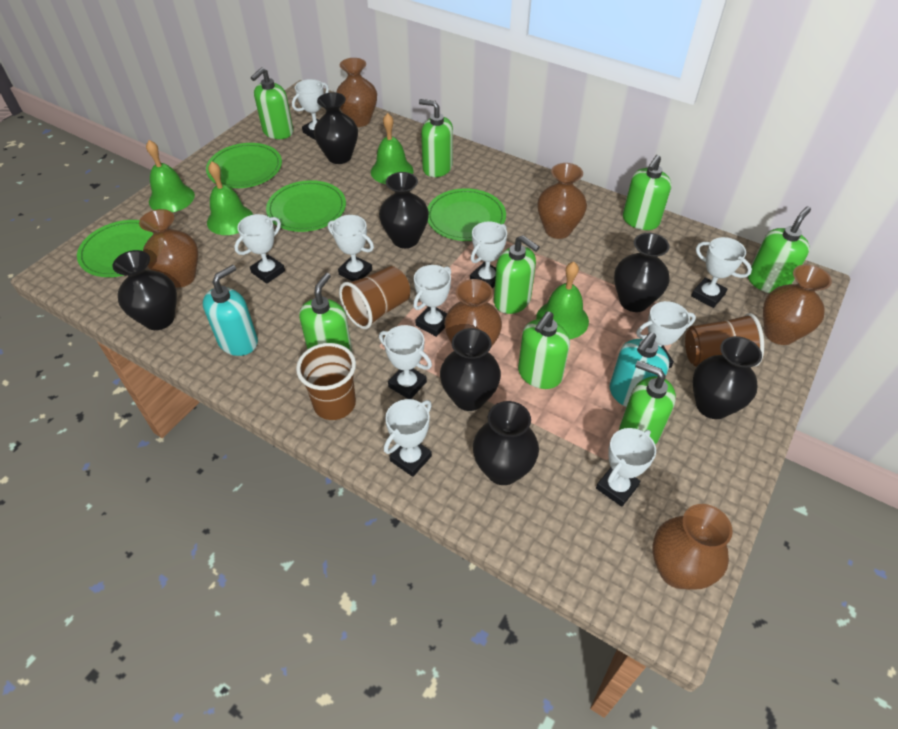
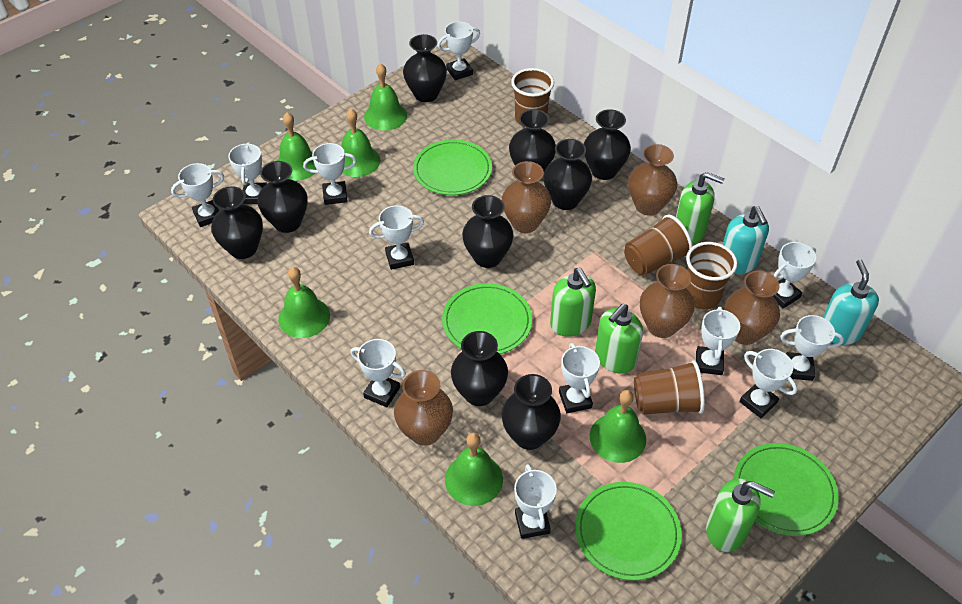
black vase: 7 -> 9
brown cup: 3 -> 4
brown vase: 6 -> 5
green bell: 4 -> 6
green soap dispenser: 8 -> 4
white trophy: 10 -> 12

